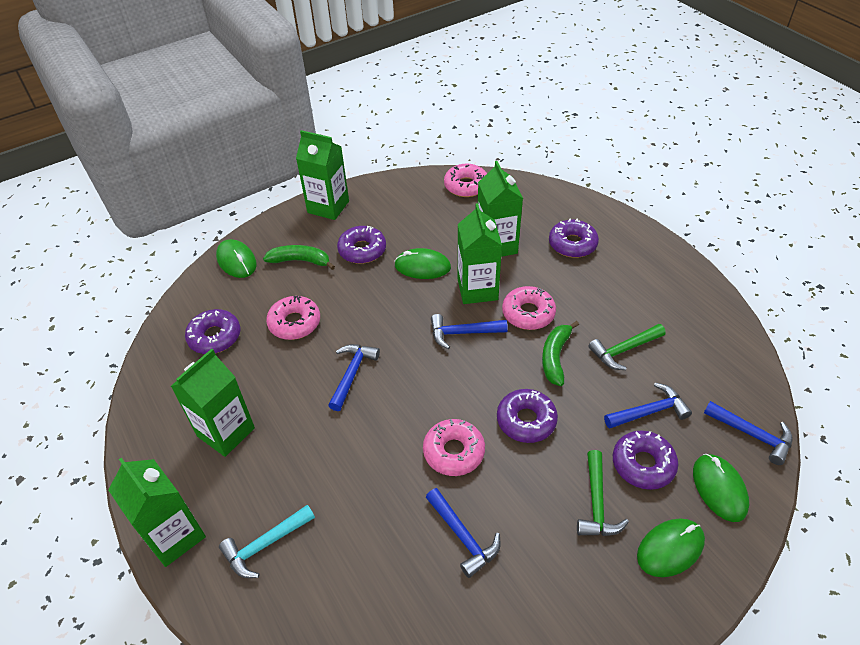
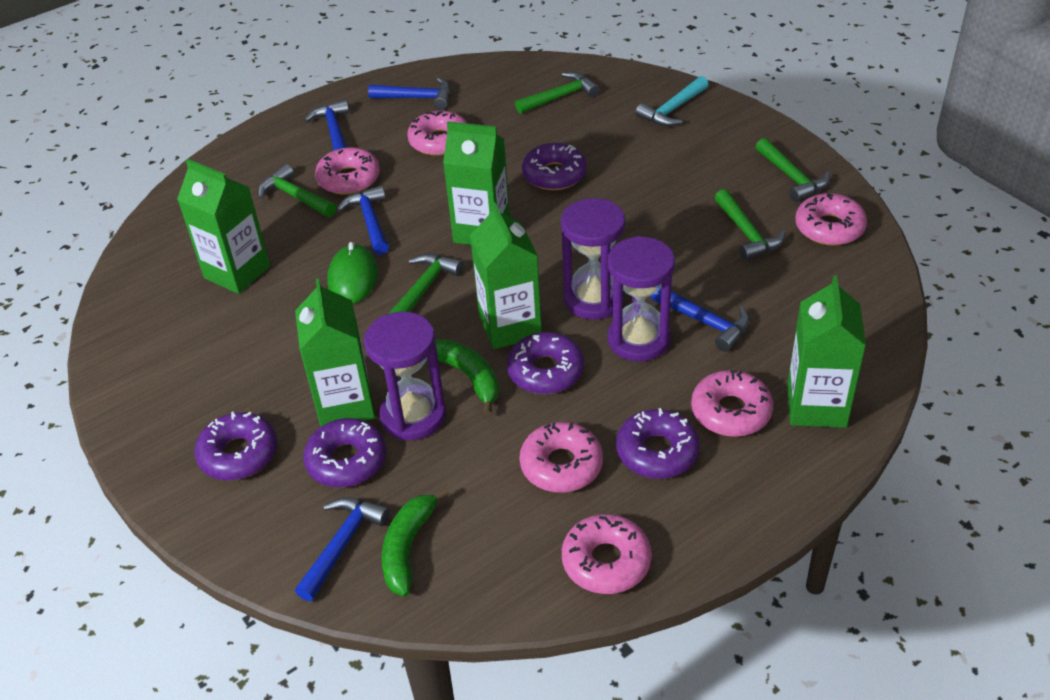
green hammer: 2 -> 5
green mouse: 4 -> 1
pink donut: 4 -> 6
purple hourglass: 0 -> 3

